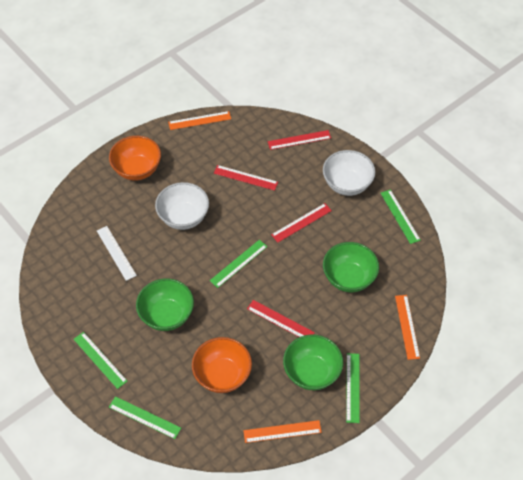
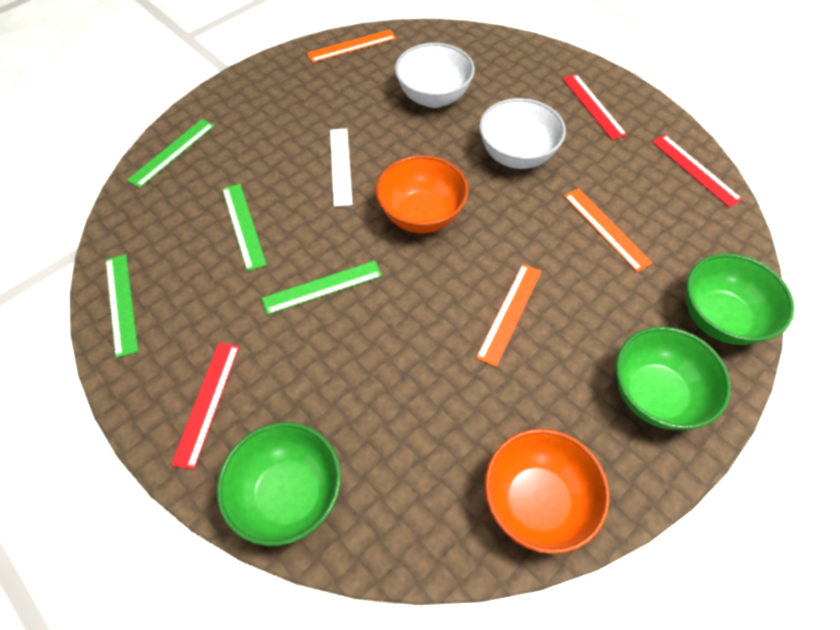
green ruler: 5 -> 4
red ruler: 4 -> 3

